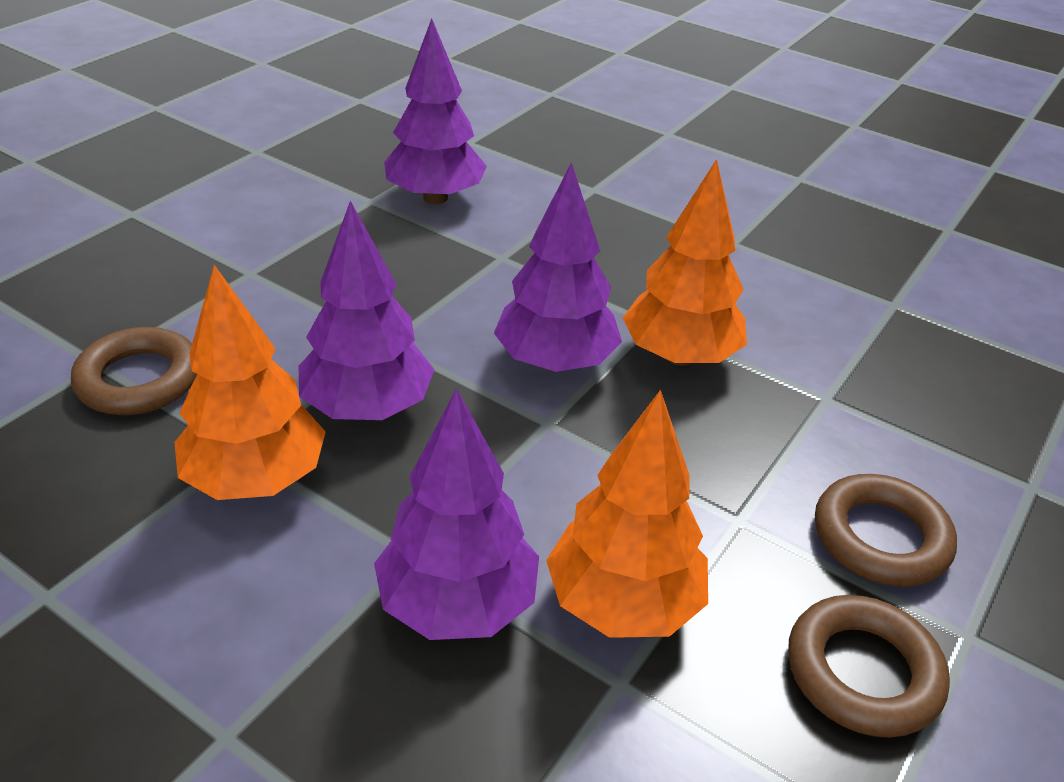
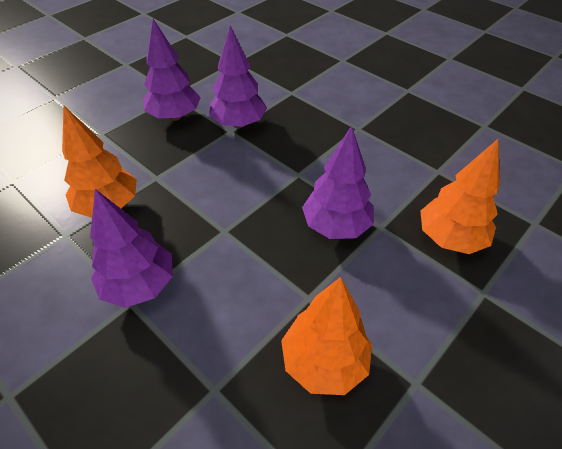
brown ring: 3 -> 0

